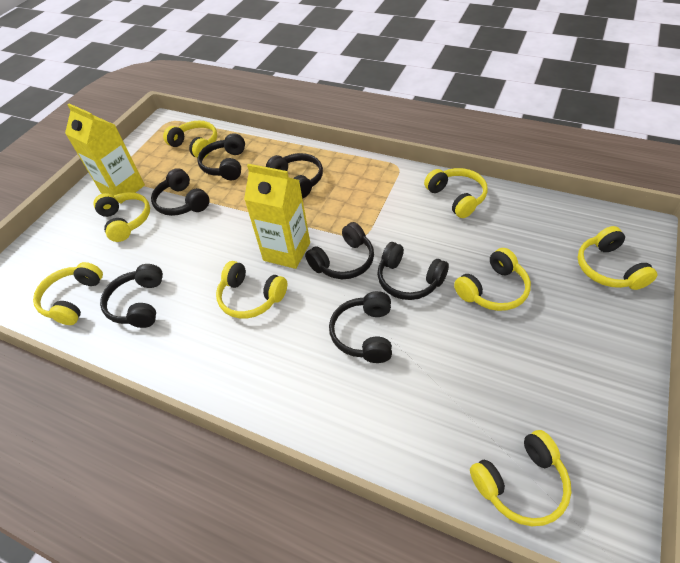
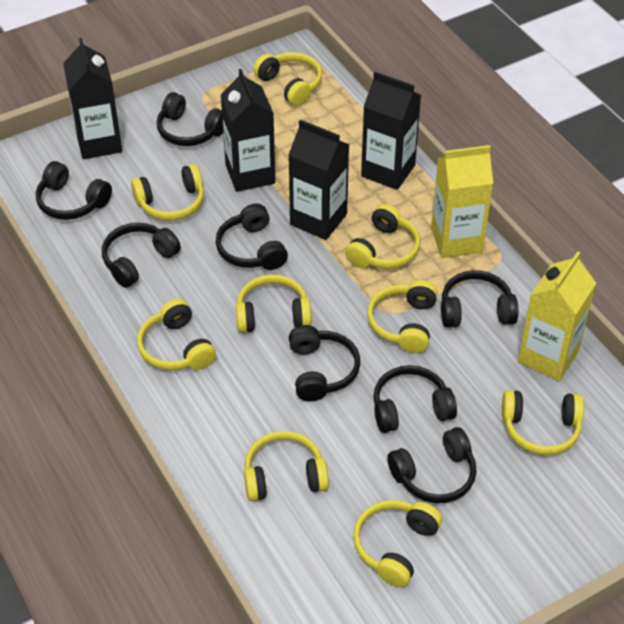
black carton: 0 -> 4
black headphones: 7 -> 8
yellow headphones: 8 -> 9

